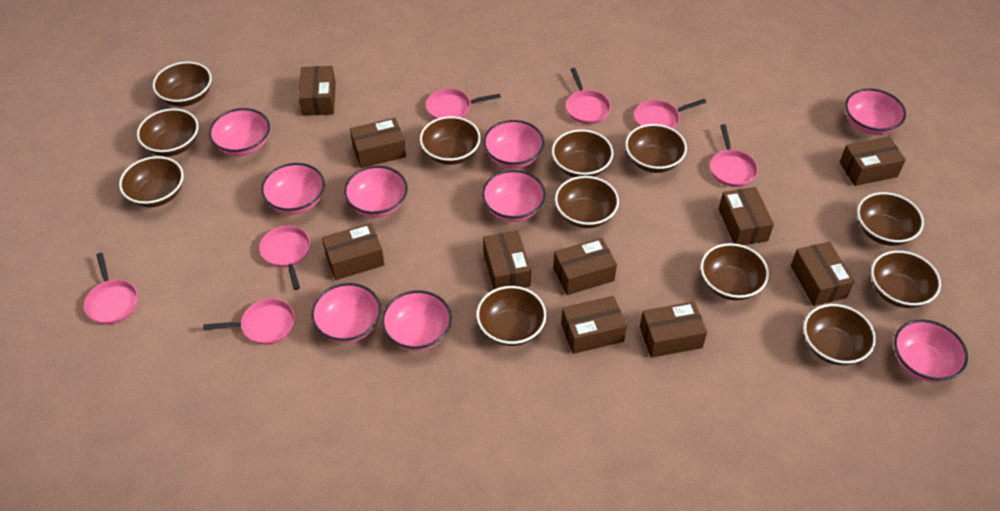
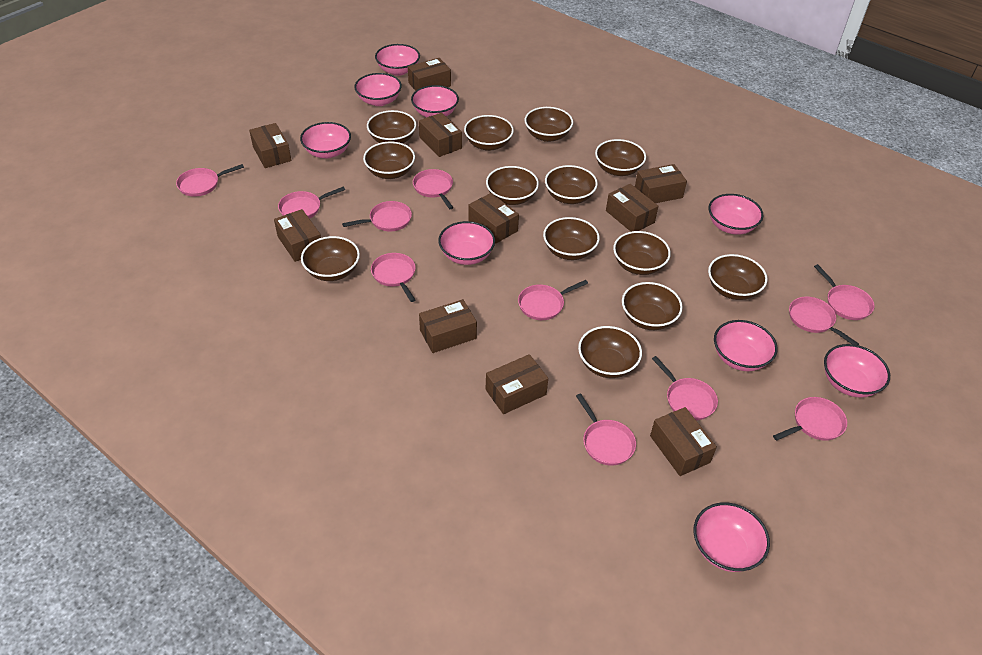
brown bowl: 12 -> 13
pink pan: 7 -> 11

